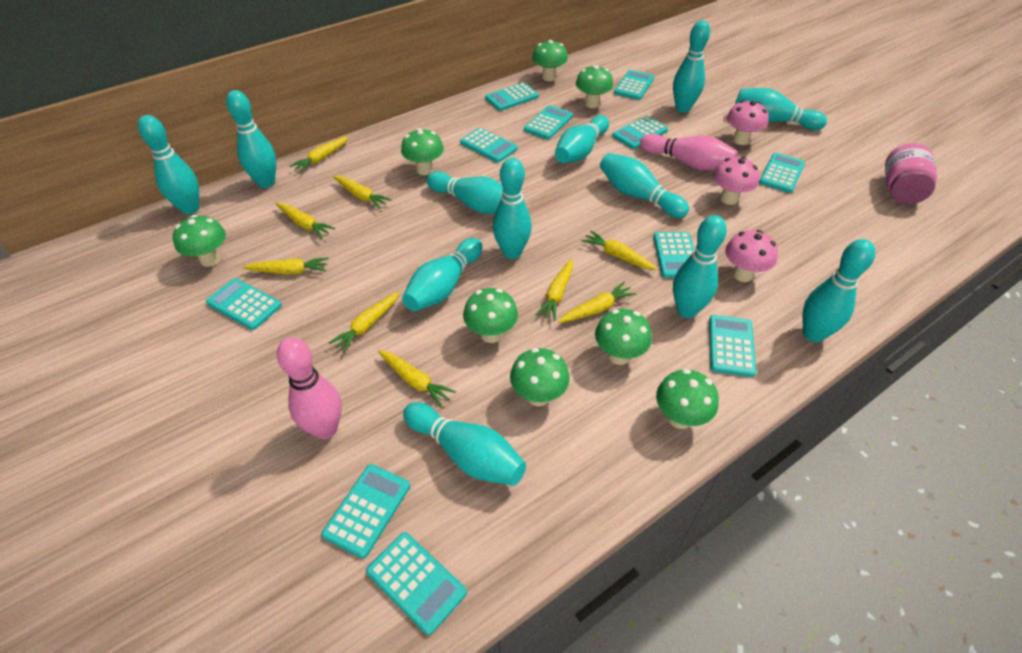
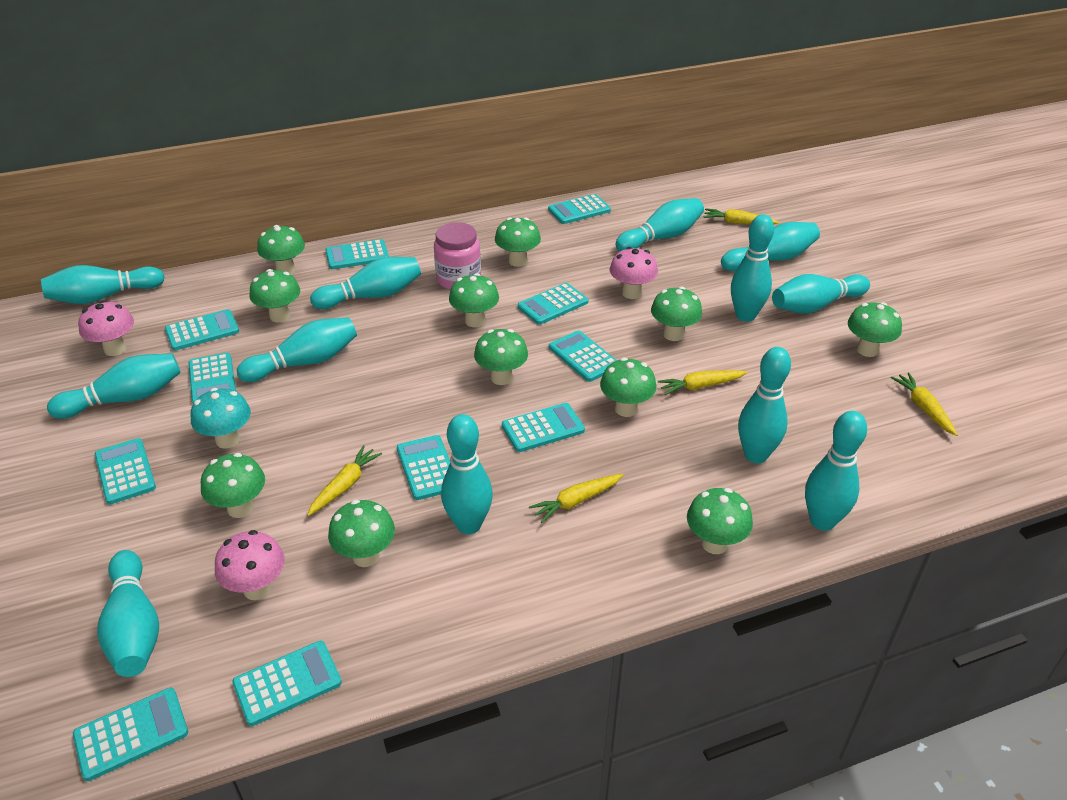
green mushroom: 8 -> 11
pink bowling pin: 2 -> 0
turquoise mushroom: 0 -> 1
yellow carrot: 9 -> 5

